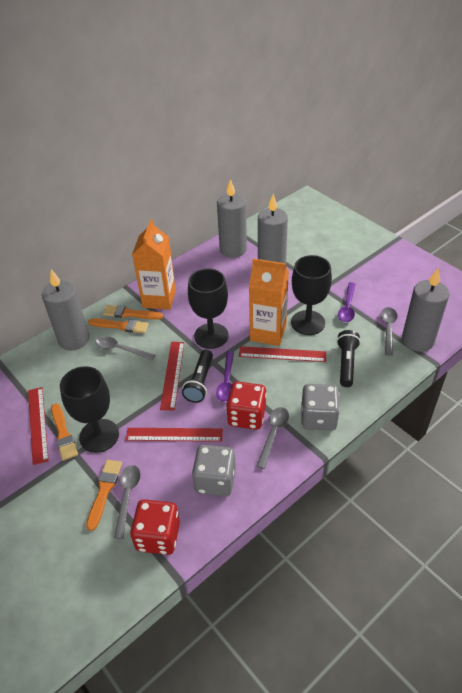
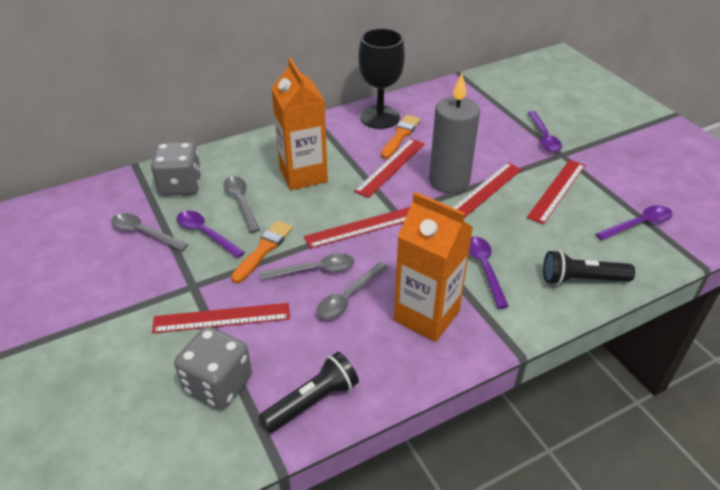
black goblet: 3 -> 1
grey candle: 4 -> 1
orange brush: 4 -> 2
purple spoon: 2 -> 4
red dice: 2 -> 0
red ruler: 4 -> 5

